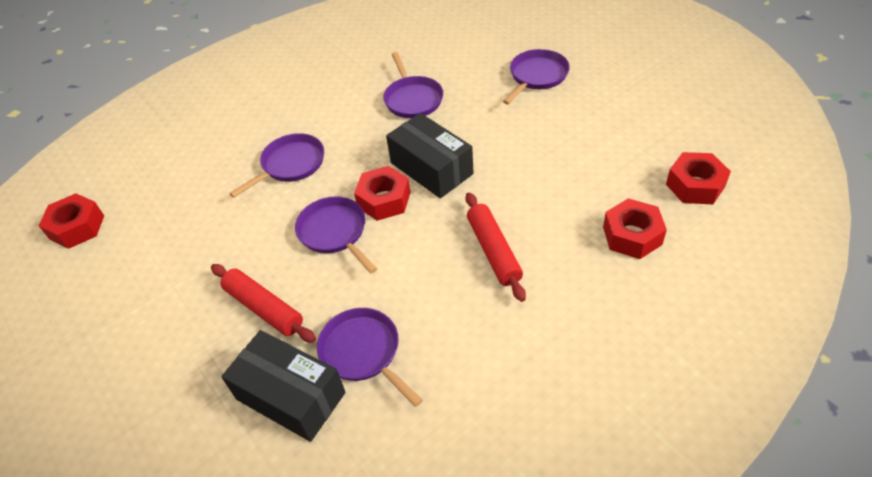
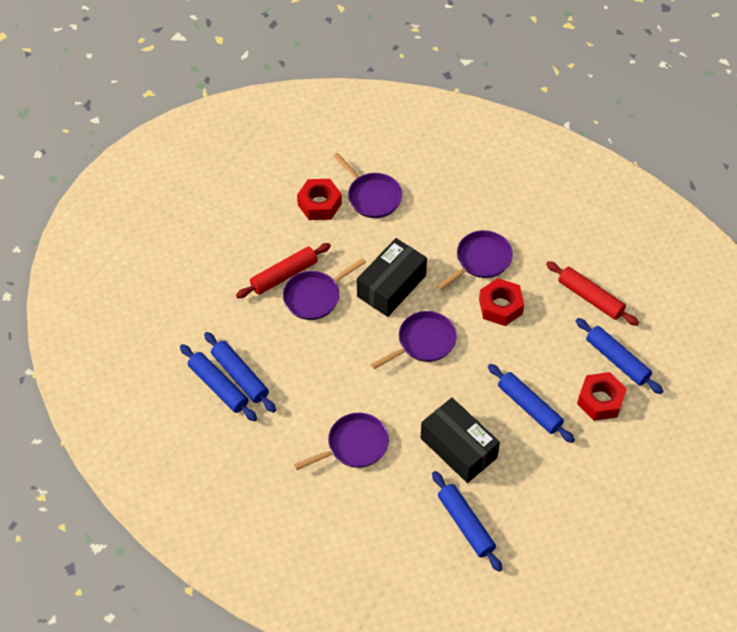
blue rolling pin: 0 -> 5
red nut: 4 -> 3

